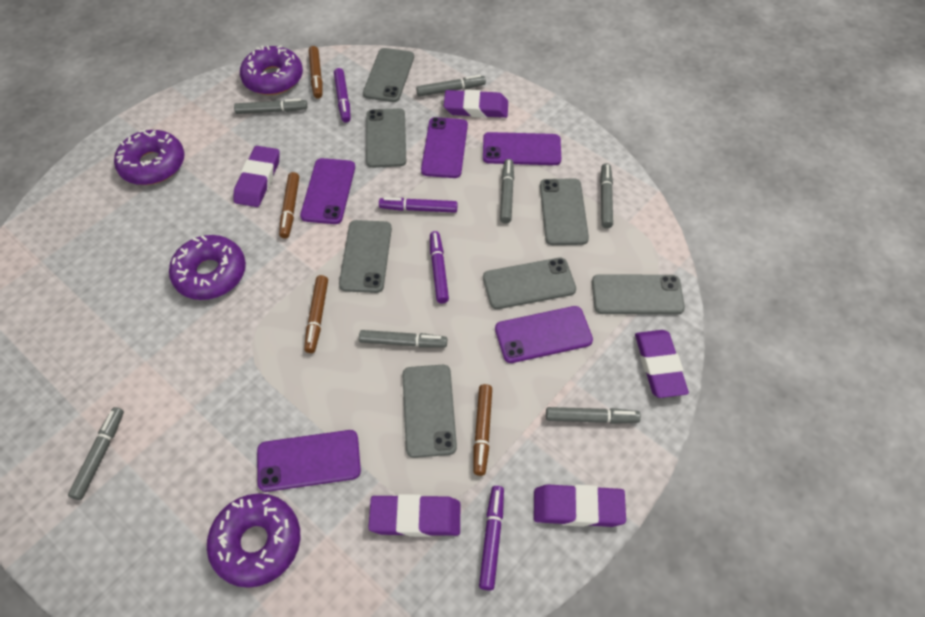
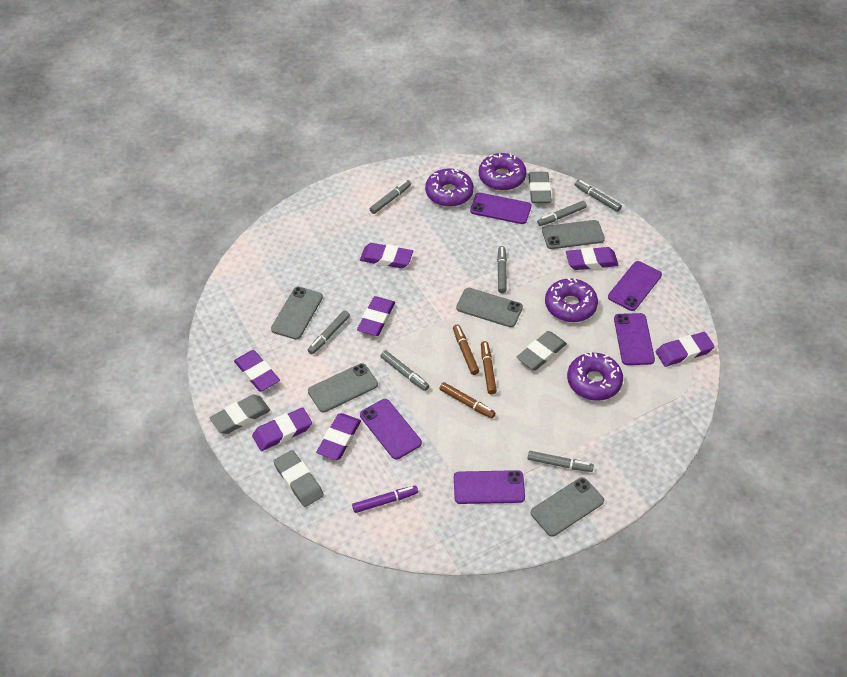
brown marker: 4 -> 3
grey eraser: 0 -> 4
grey phone: 7 -> 5
purple eraser: 5 -> 7
purple marker: 4 -> 1

